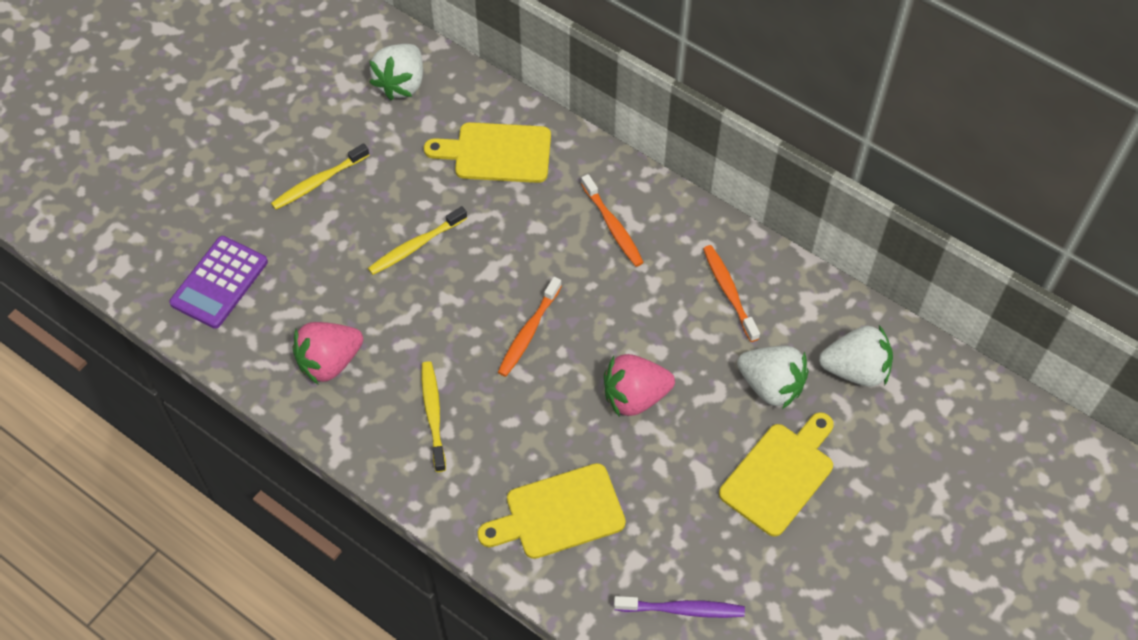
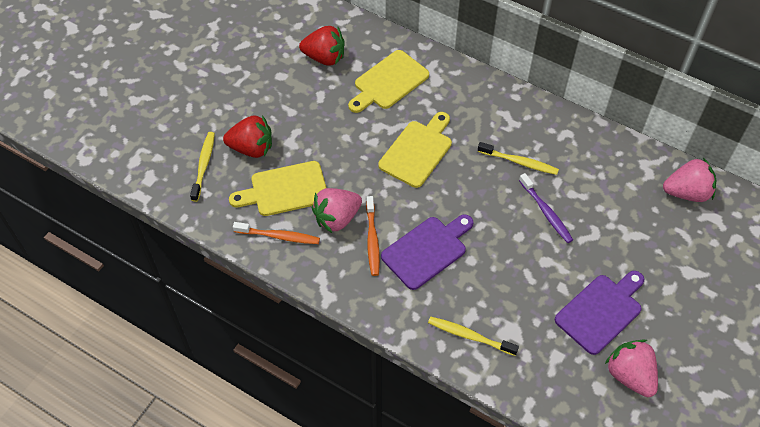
orange toothbrush: 3 -> 2
pink strawberry: 2 -> 3
purple calculator: 1 -> 0
purple cutting board: 0 -> 2
red strawberry: 0 -> 2
white strawberry: 3 -> 0

